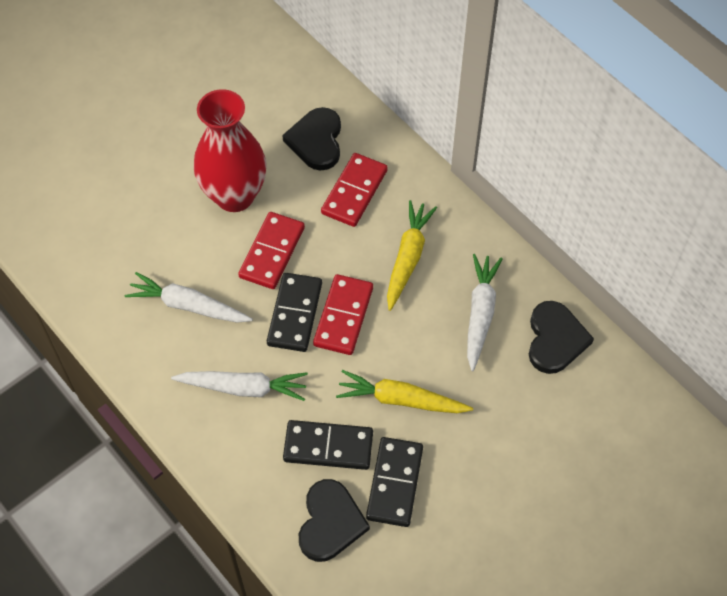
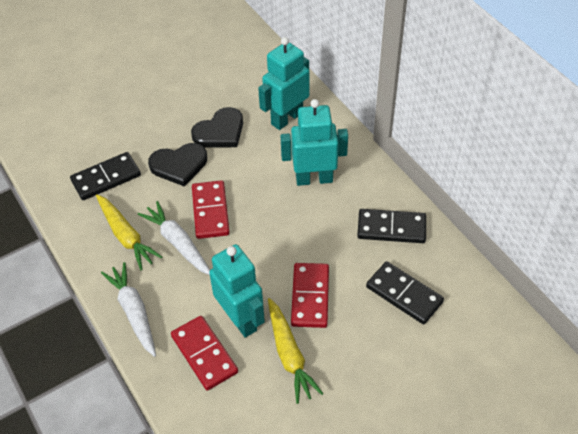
black heart: 3 -> 2
red vase: 1 -> 0
turquoise robot: 0 -> 3
white carrot: 3 -> 2

